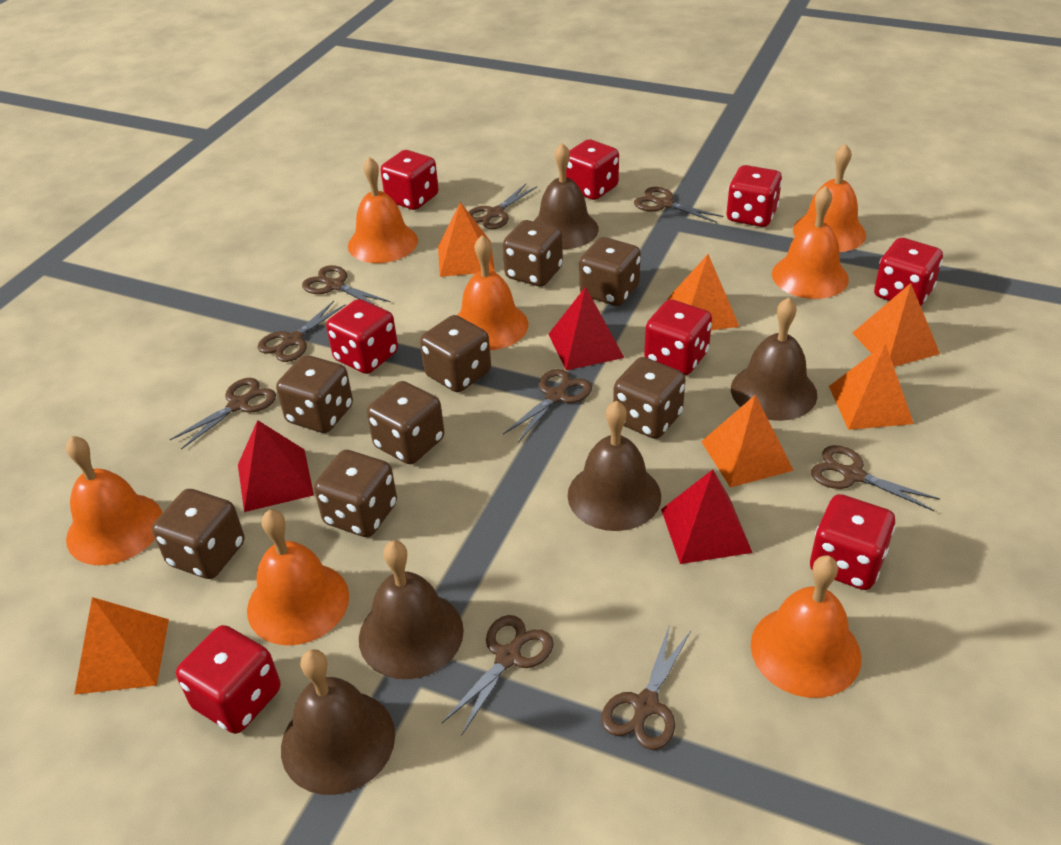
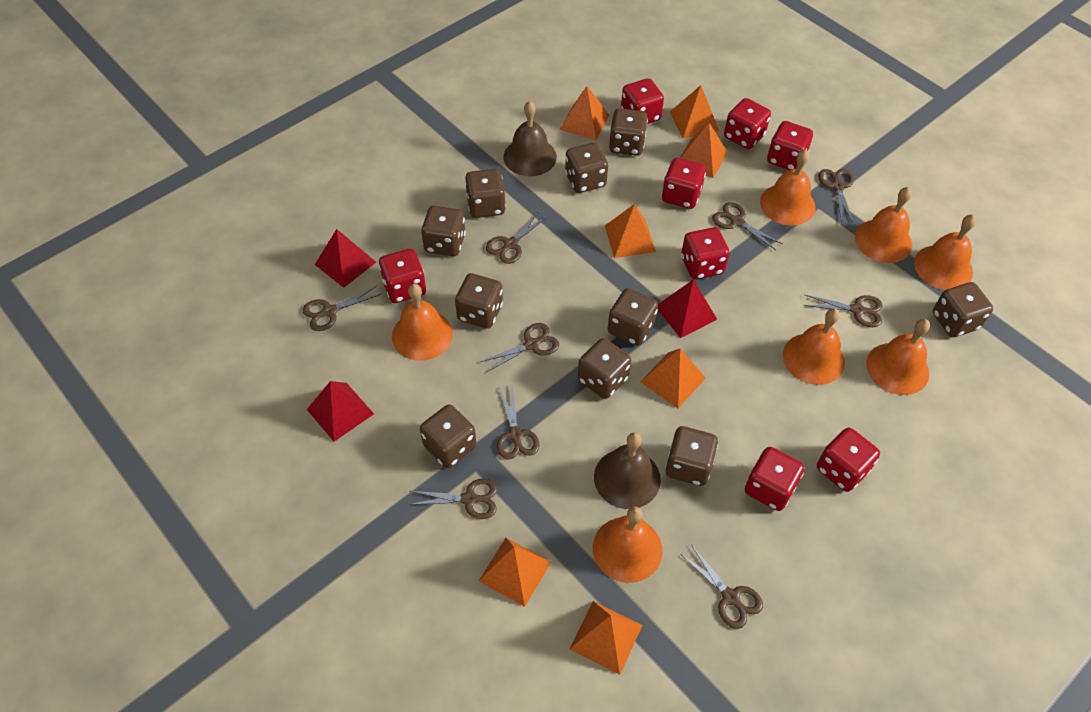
brown bell: 5 -> 2
brown dice: 8 -> 10
orange pyramid: 6 -> 7

